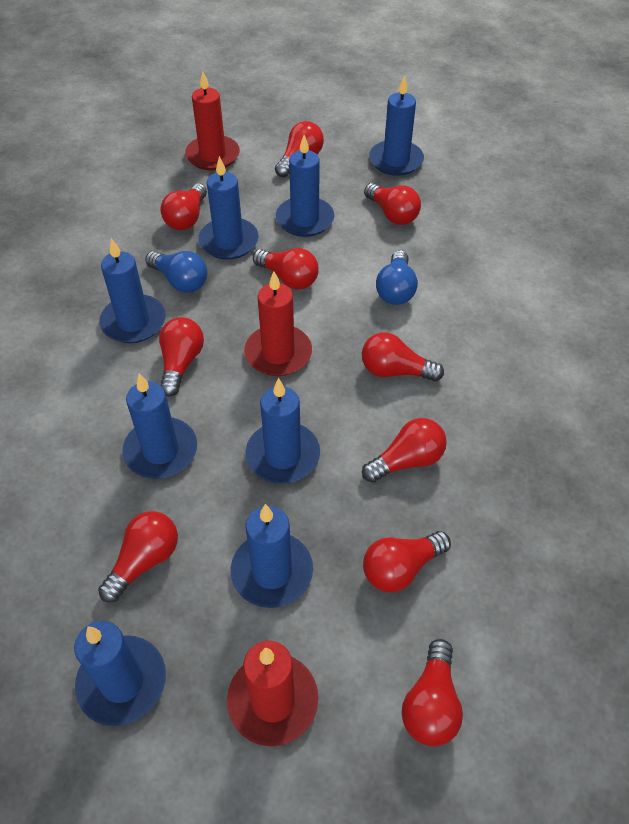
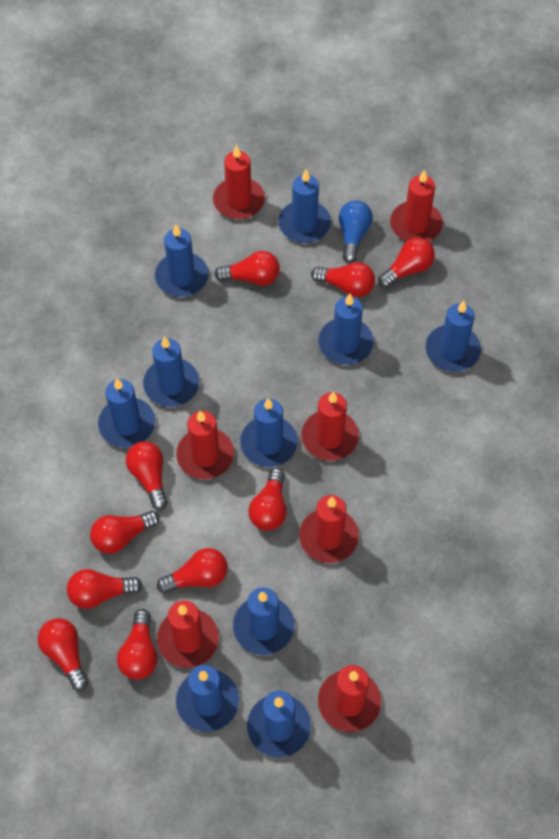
blue candle: 8 -> 10
blue light bulb: 2 -> 1
red candle: 3 -> 7

